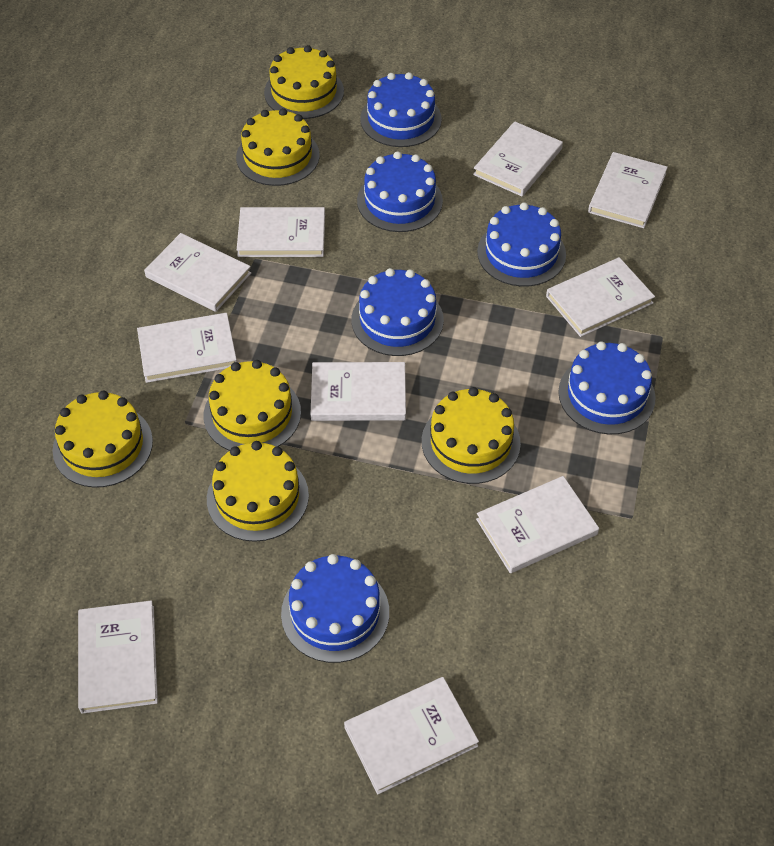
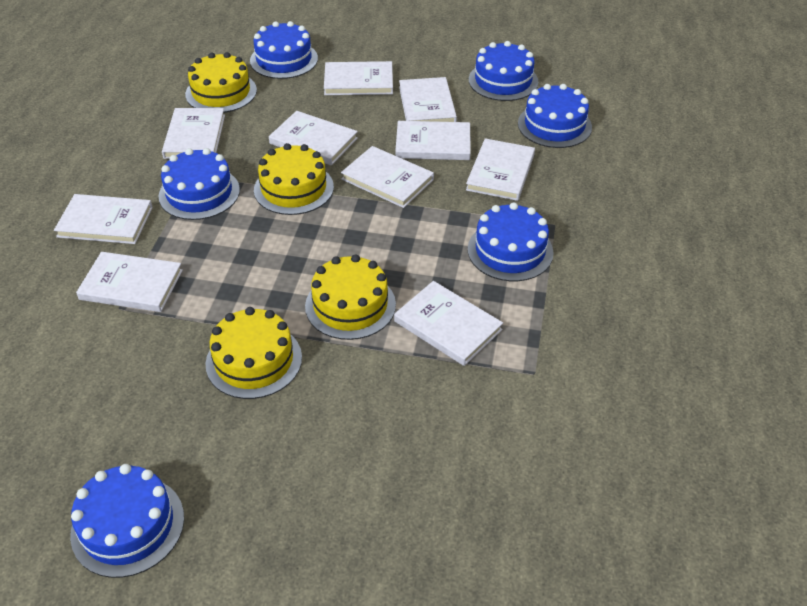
yellow cake: 6 -> 4

